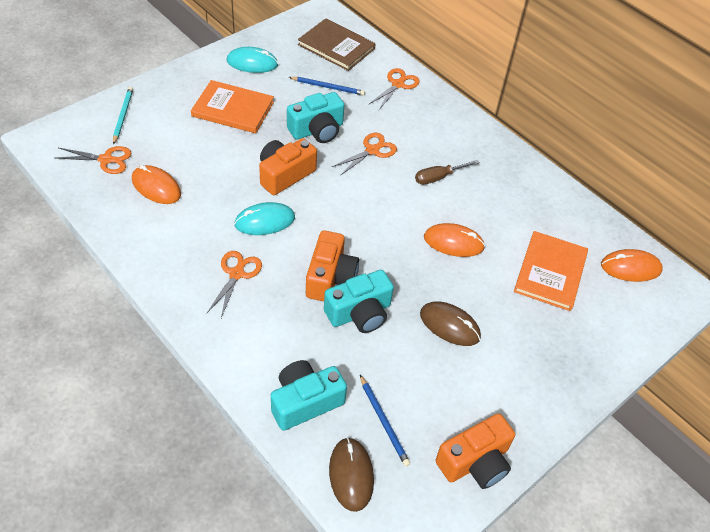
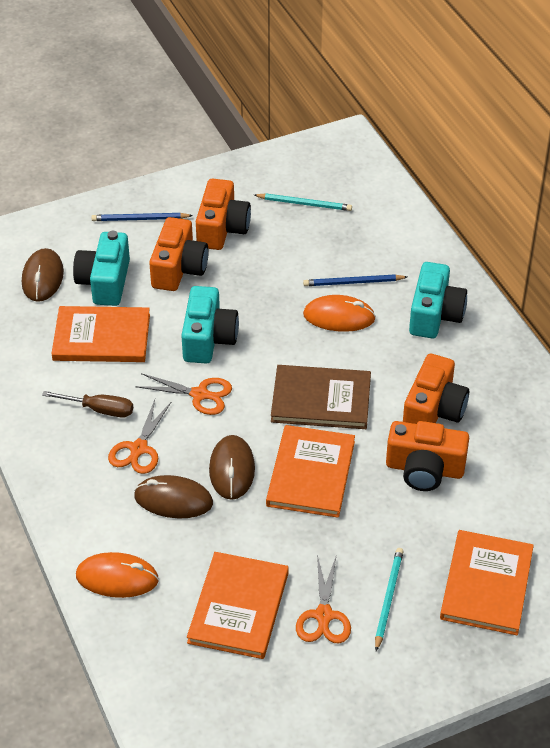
brown mouse: 2 -> 3
orange book: 2 -> 4
orange camera: 3 -> 4
orange mouse: 3 -> 2
orange scissors: 4 -> 3
turquoise mouse: 2 -> 0
turquoise pencil: 1 -> 2

